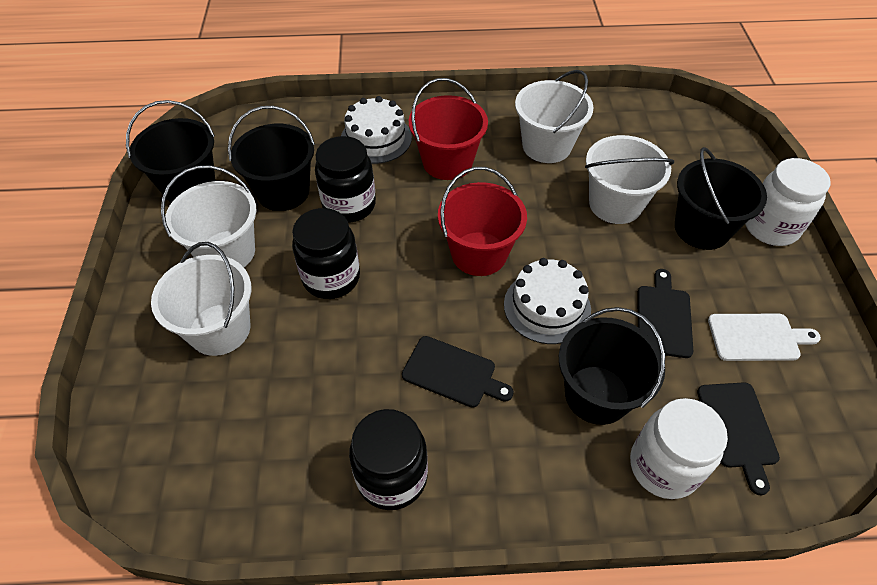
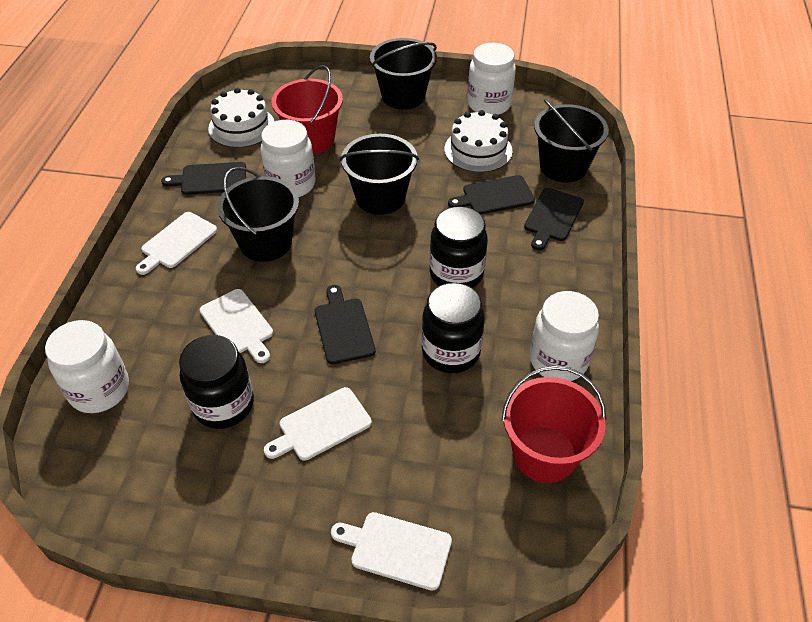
black cutting board: 3 -> 4
white bucket: 4 -> 0
white cutting board: 1 -> 4
white jar: 2 -> 4

